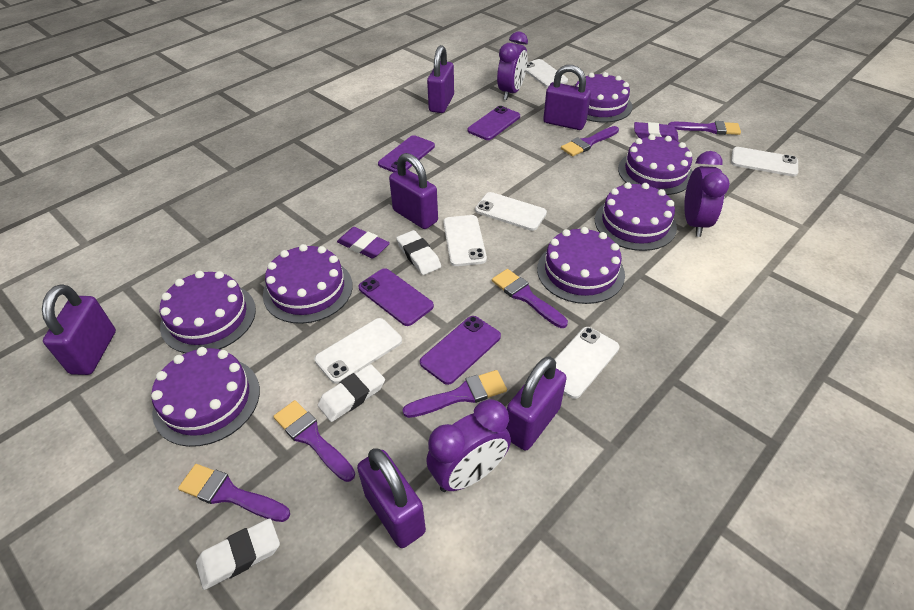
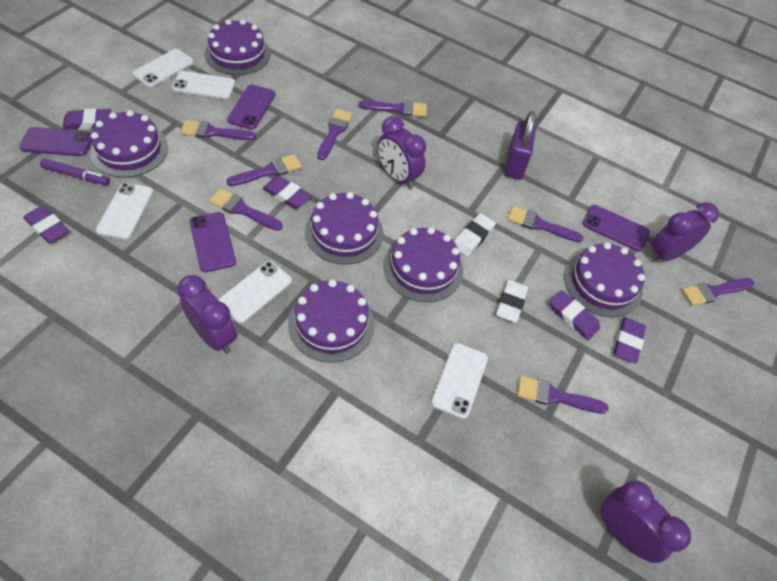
purple brush: 6 -> 8
purple cake: 7 -> 6
purple clock: 3 -> 4
purple eraser: 2 -> 5
purple marker: 0 -> 1
purple padlock: 6 -> 1
white eraser: 3 -> 2
white phone: 6 -> 5

